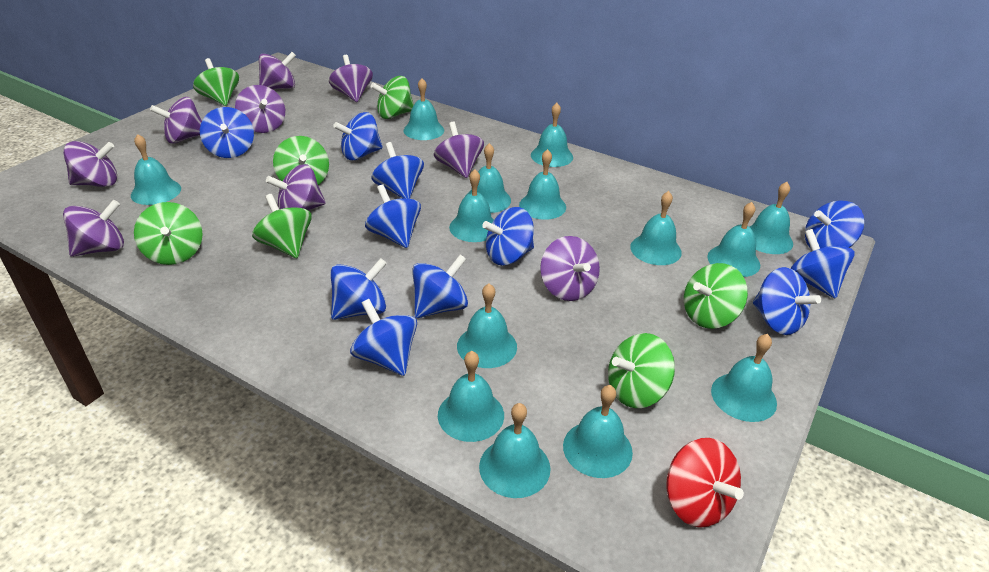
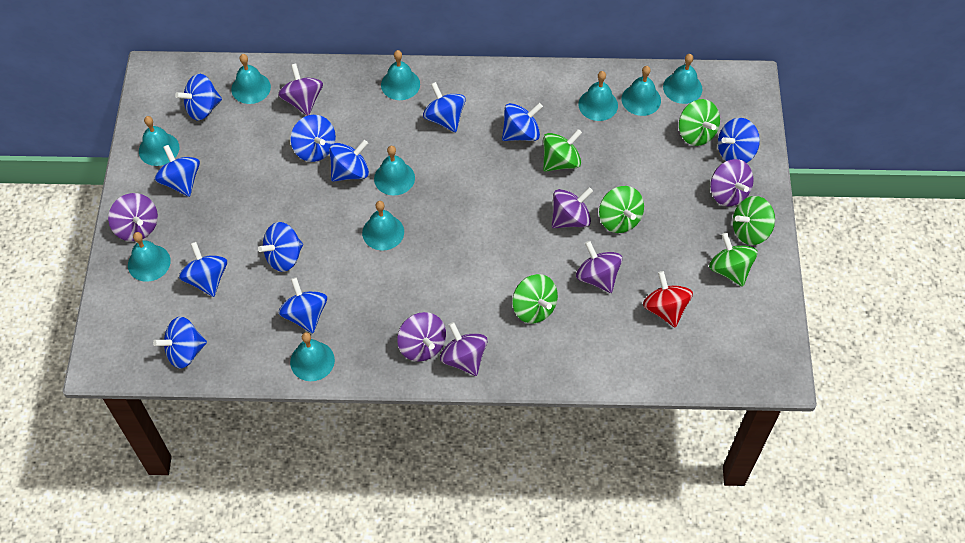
green spinning top: 7 -> 6
purple spinning top: 9 -> 7
turquoise bell: 14 -> 10

